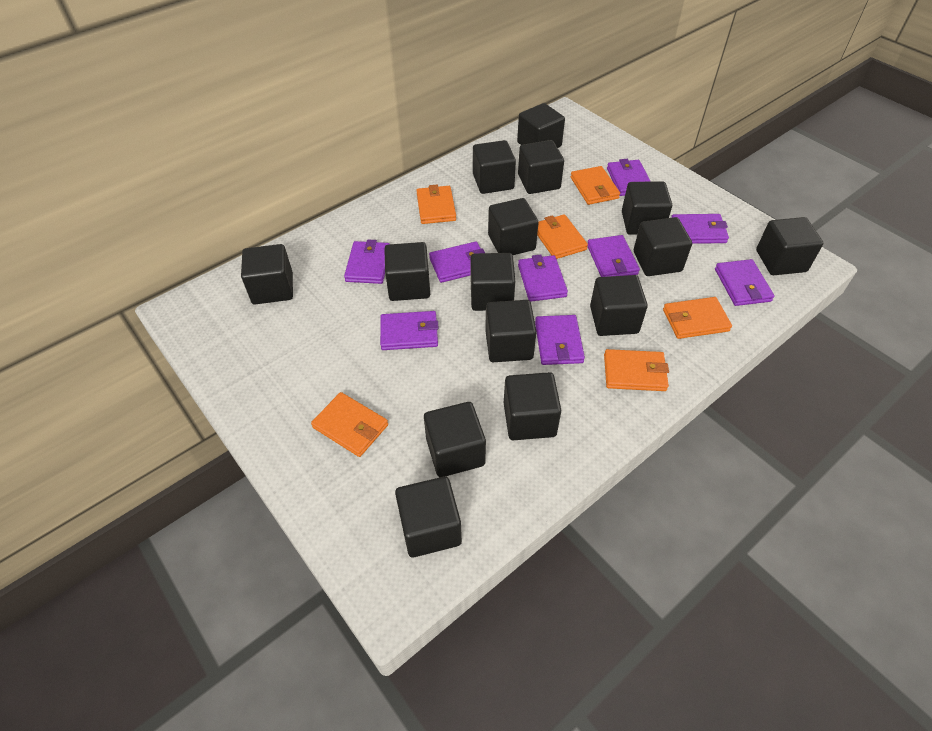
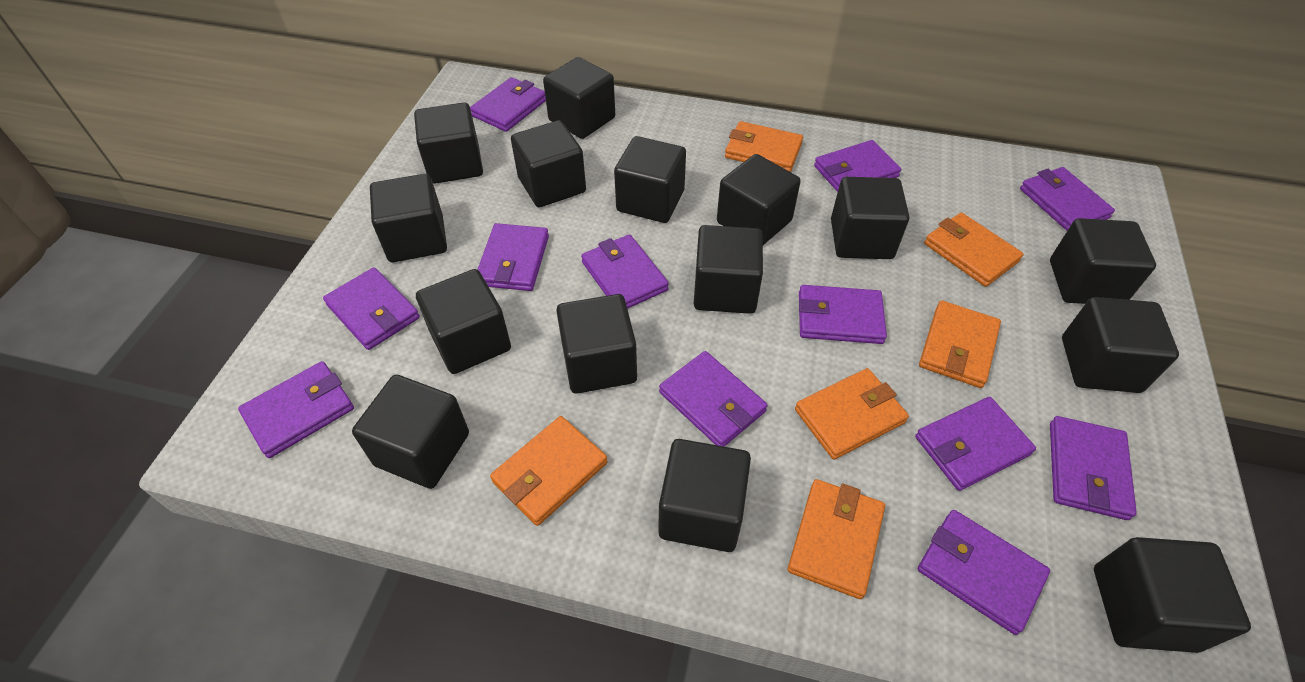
purple wallet: 9 -> 12

